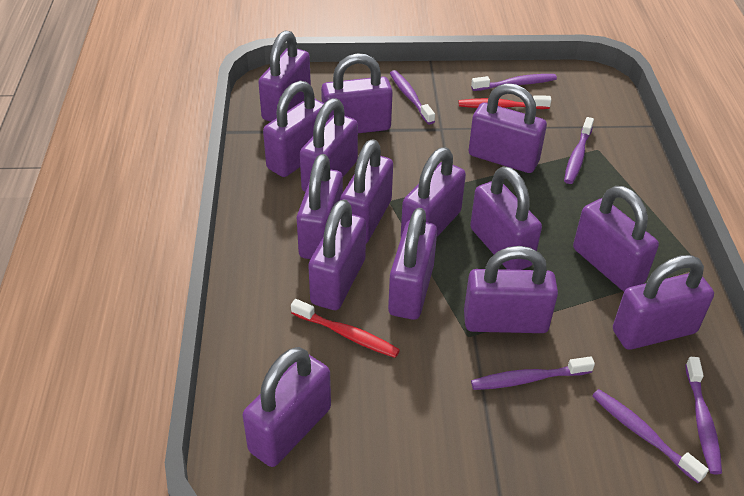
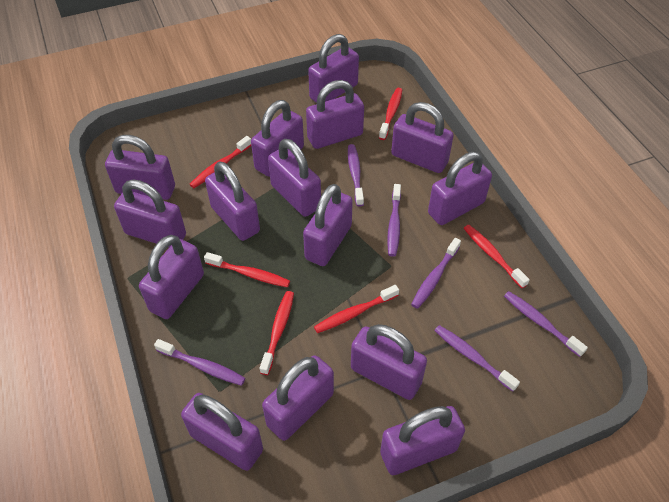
red toothbrush: 2 -> 6

